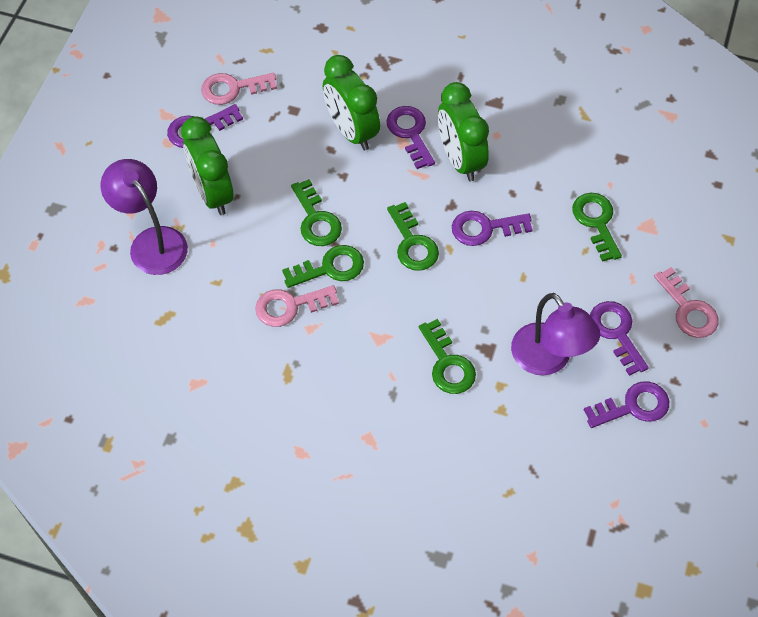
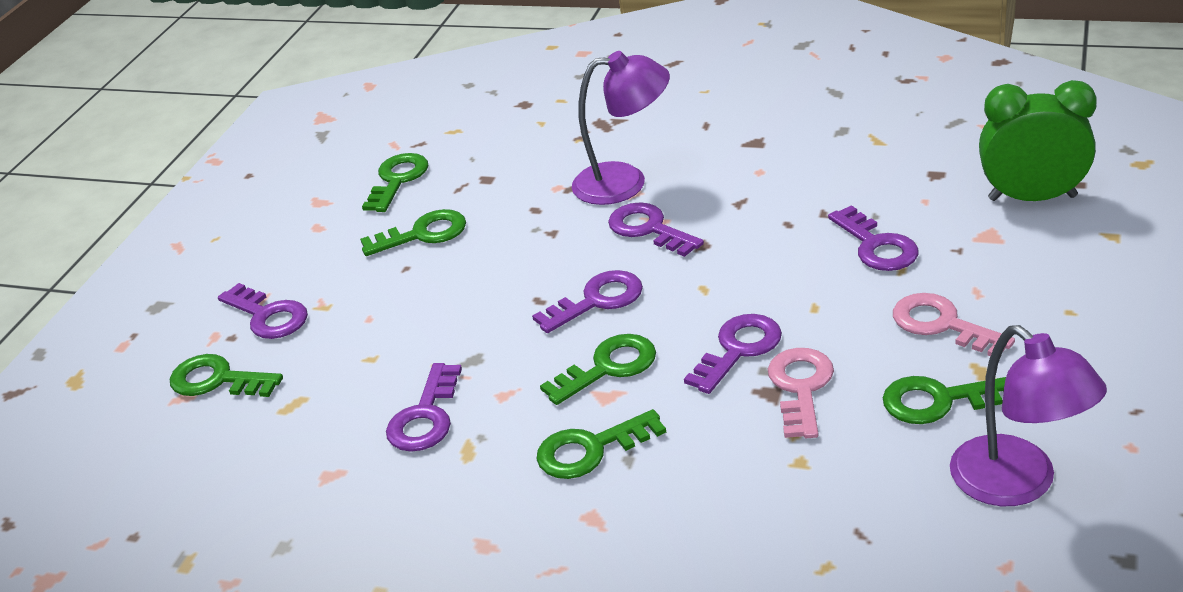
green clock: 3 -> 1
green key: 5 -> 6
pink key: 3 -> 2
purple key: 5 -> 6

